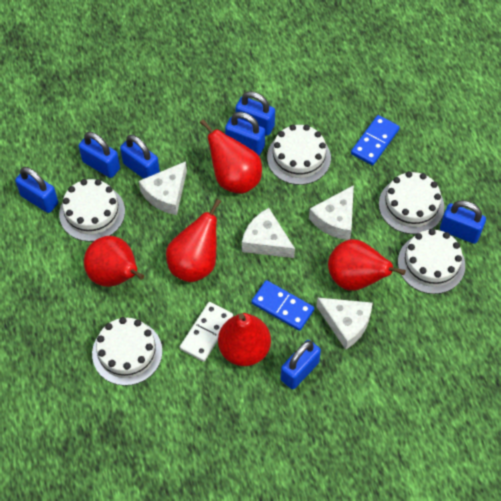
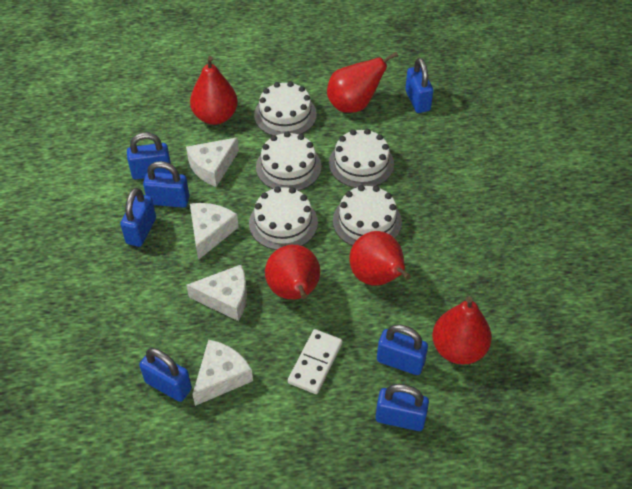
blue domino: 2 -> 0

